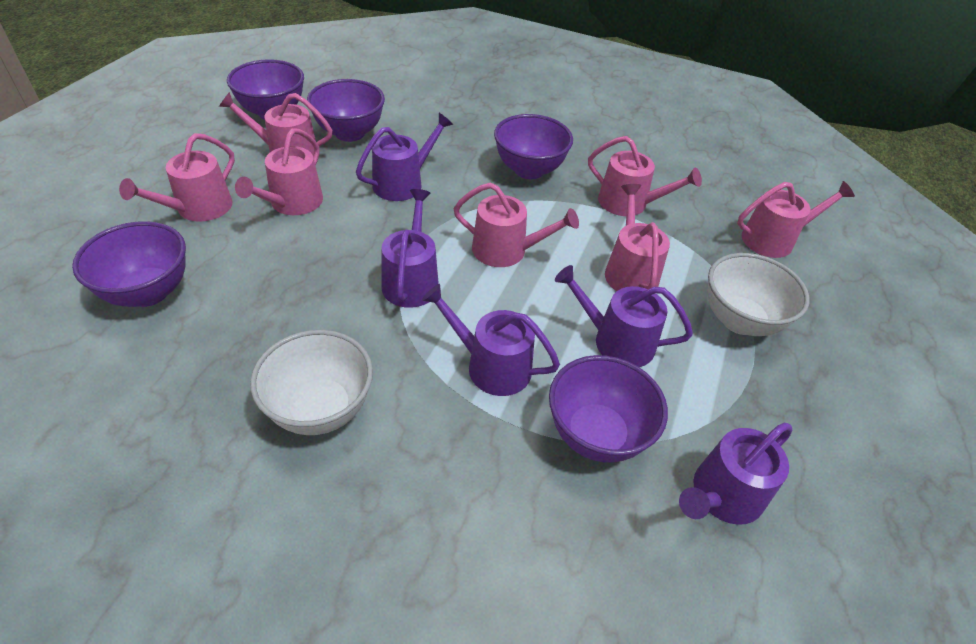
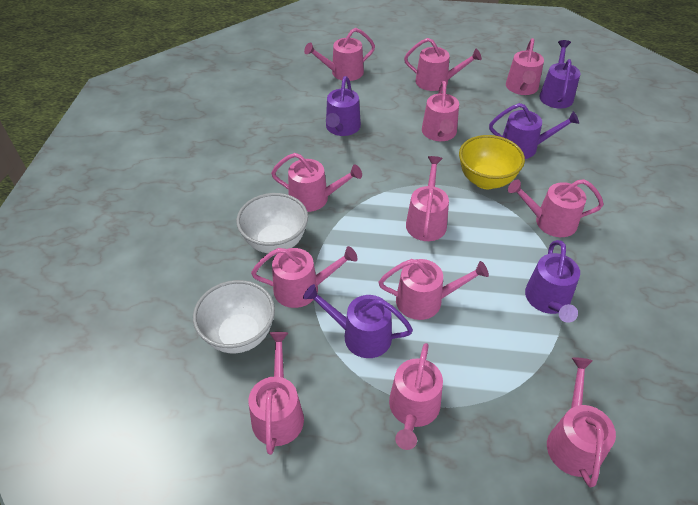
pink watering can: 7 -> 12
purple bowl: 5 -> 0
yellow bowl: 0 -> 1

